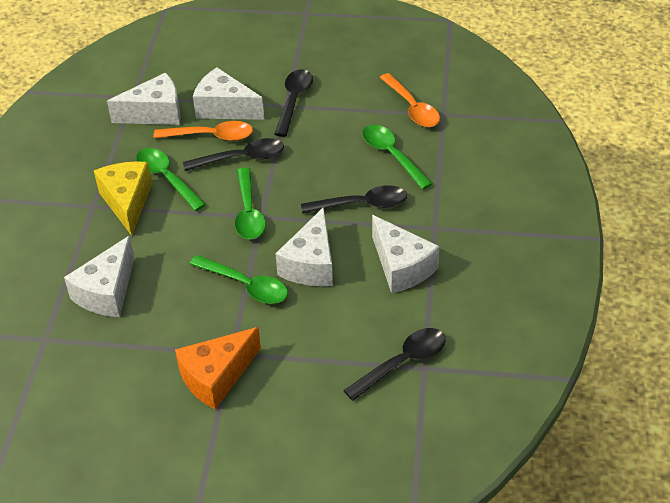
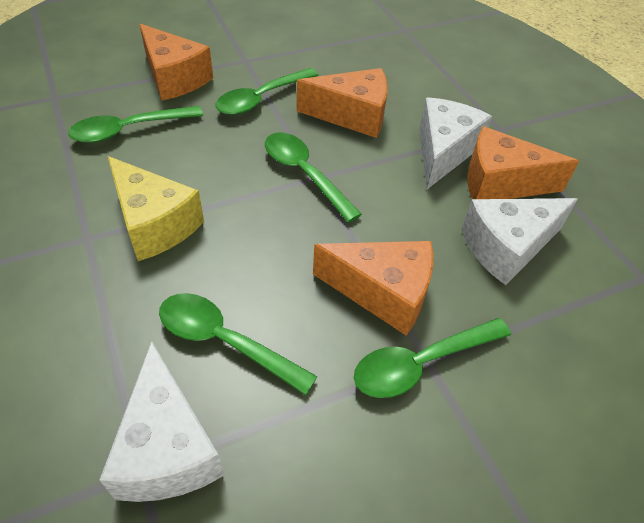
black spoon: 4 -> 0
green spoon: 4 -> 5
orange cheese: 1 -> 4
orange spoon: 2 -> 0
white cheese: 5 -> 3

